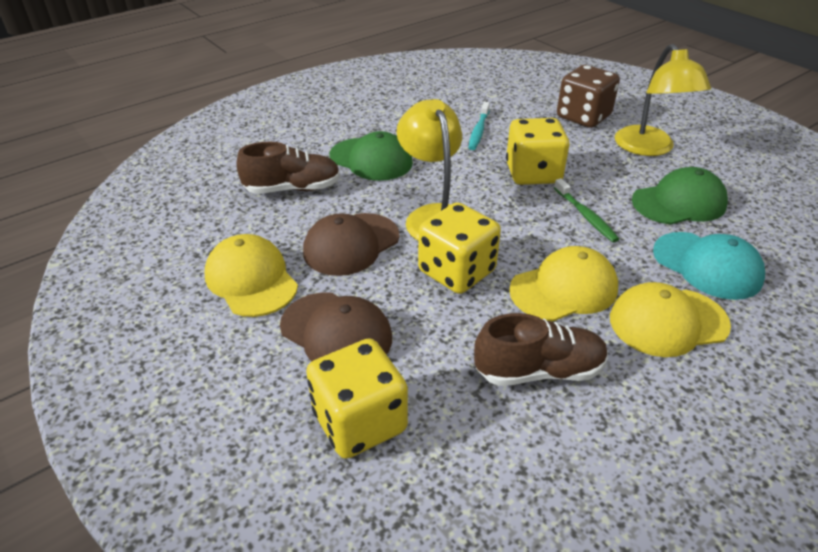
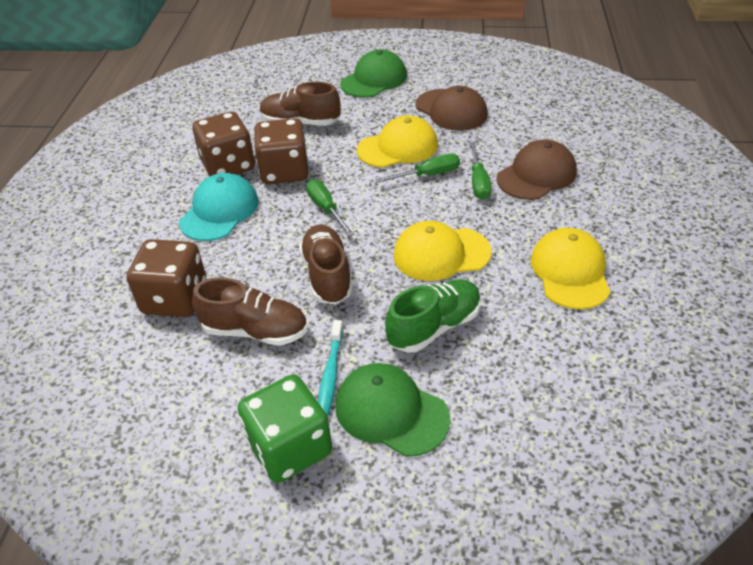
brown dice: 1 -> 3
brown shoe: 2 -> 3
green dice: 0 -> 1
green screwdriver: 0 -> 3
green shoe: 0 -> 1
green toothbrush: 1 -> 0
yellow dice: 3 -> 0
yellow lamp: 2 -> 0

